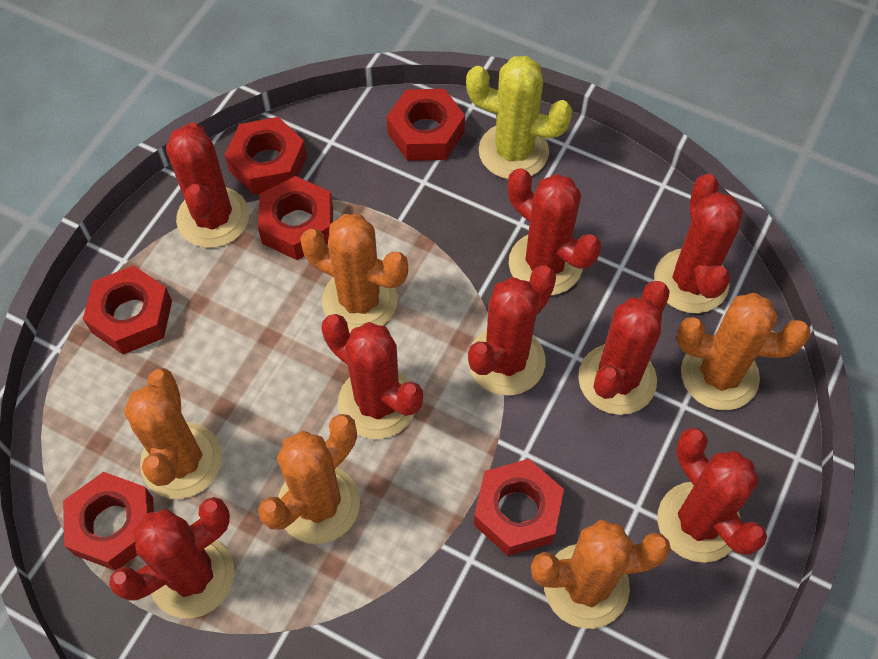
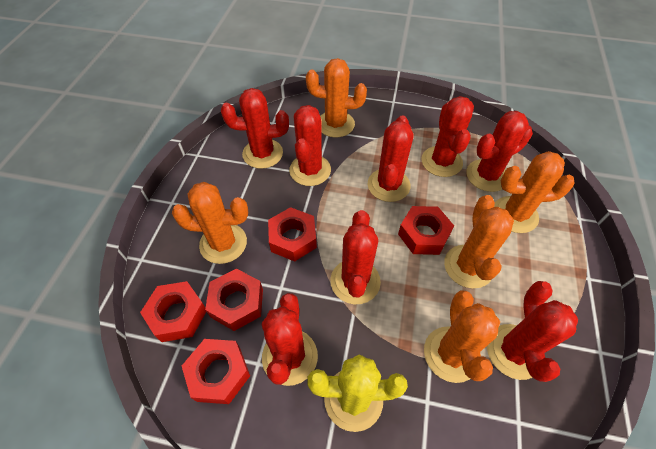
red nut: 6 -> 5

